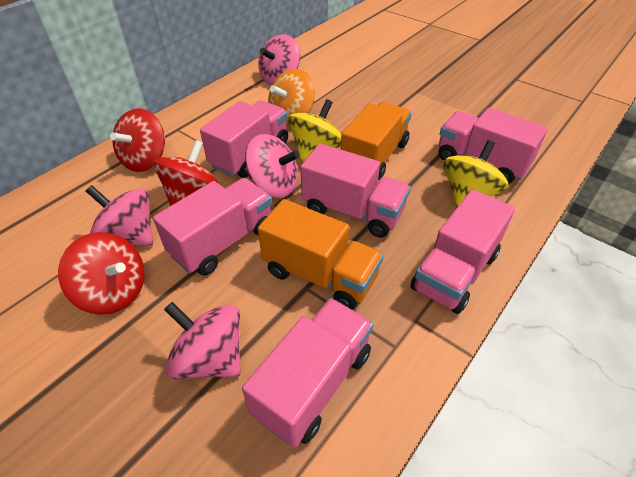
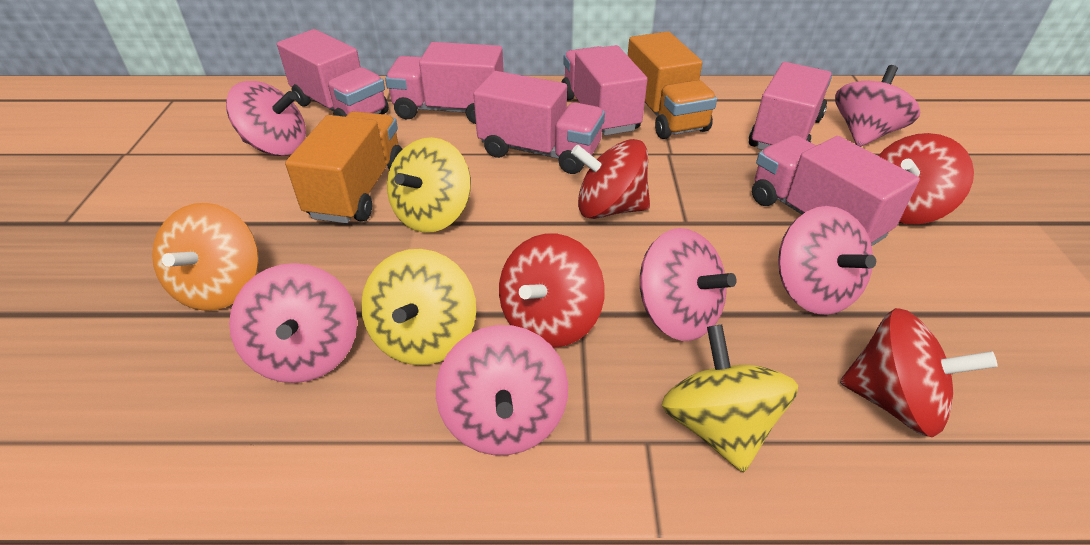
pink spinning top: 4 -> 6
red spinning top: 3 -> 4
yellow spinning top: 2 -> 3

